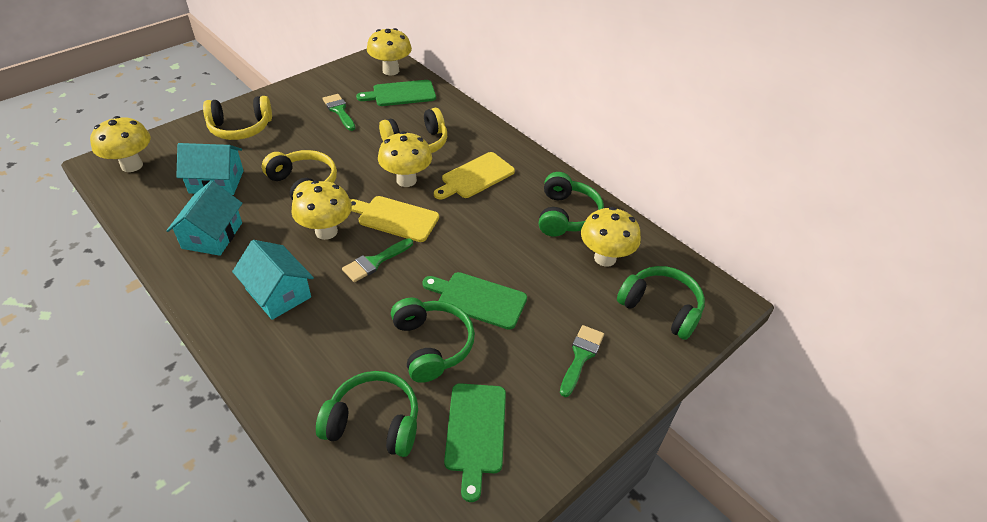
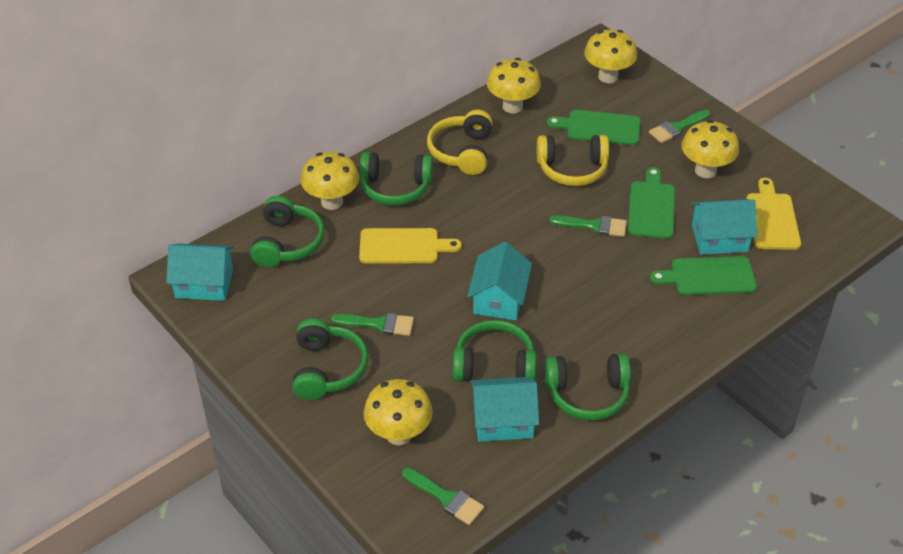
green brush: 3 -> 4
green headphones: 4 -> 5
turquoise house: 3 -> 4
yellow headphones: 3 -> 2

